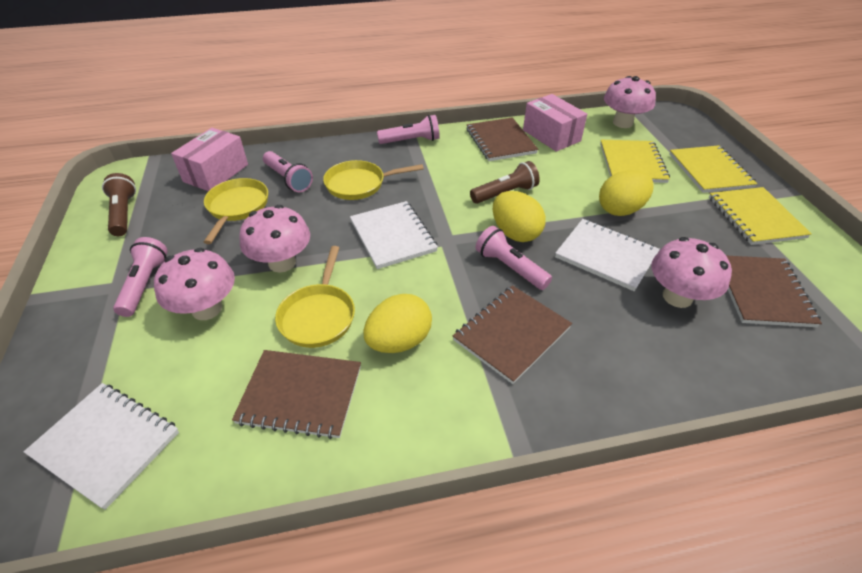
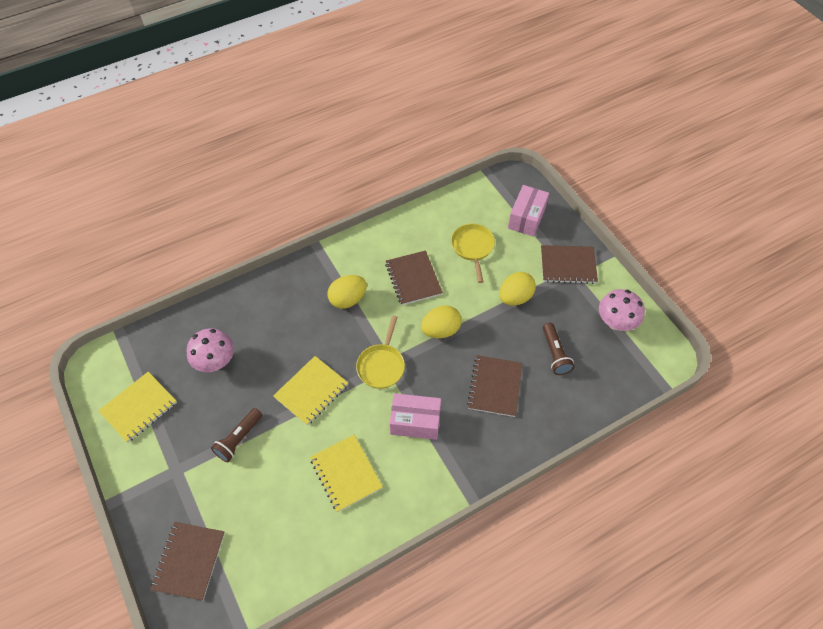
pink flashlight: 4 -> 0
pink mushroom: 4 -> 2
white notebook: 3 -> 0
yellow pan: 3 -> 2

